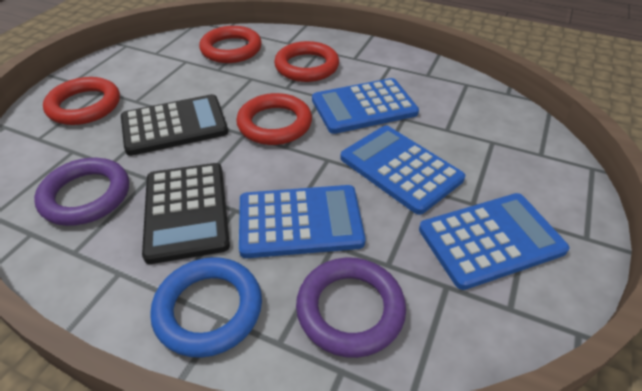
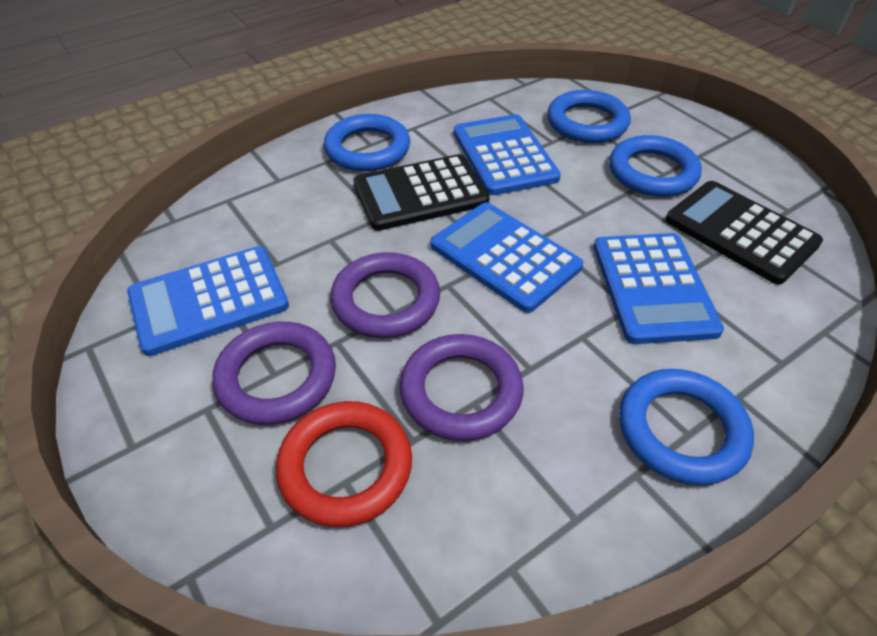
blue ring: 1 -> 4
purple ring: 2 -> 3
red ring: 4 -> 1

